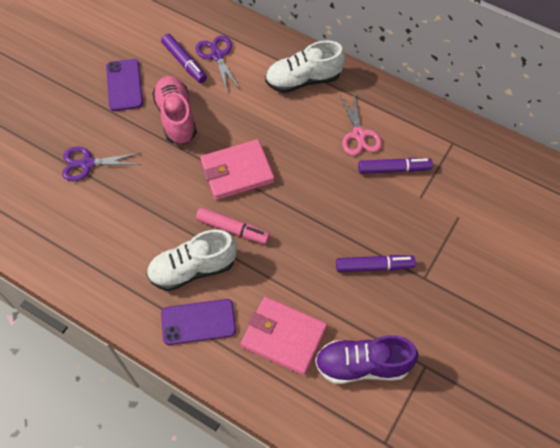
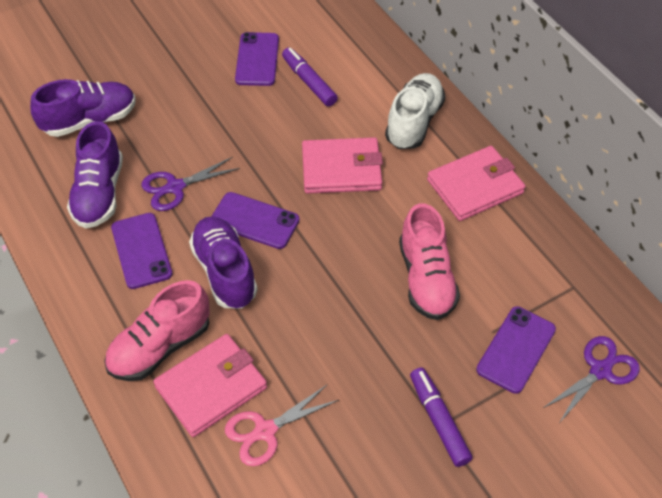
pink marker: 1 -> 0
pink shoe: 1 -> 2
pink wallet: 2 -> 3
purple marker: 3 -> 2
purple phone: 2 -> 4
purple shoe: 1 -> 3
white shoe: 2 -> 1

